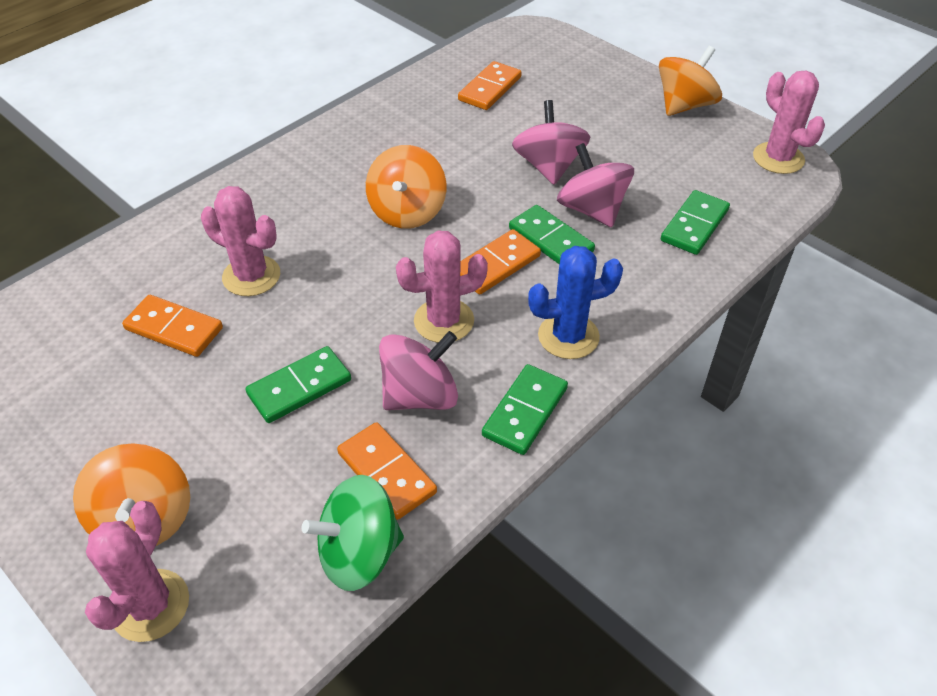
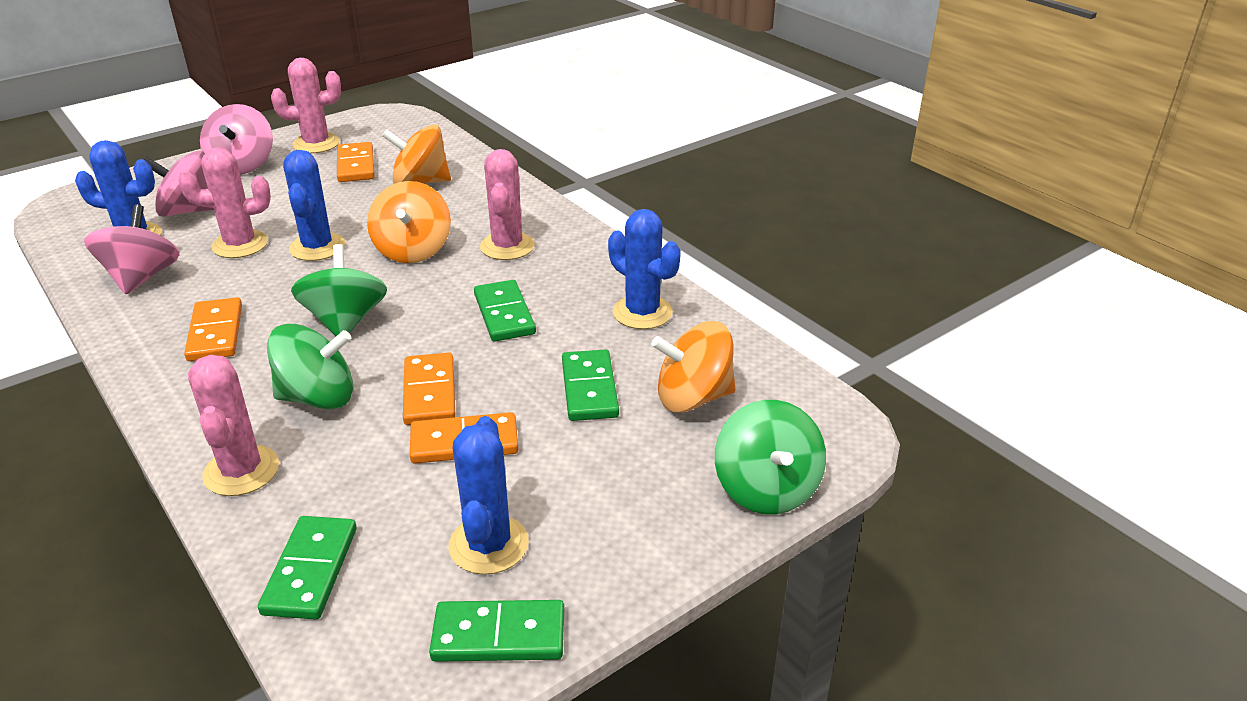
blue cactus: 1 -> 4
green spinning top: 1 -> 3

